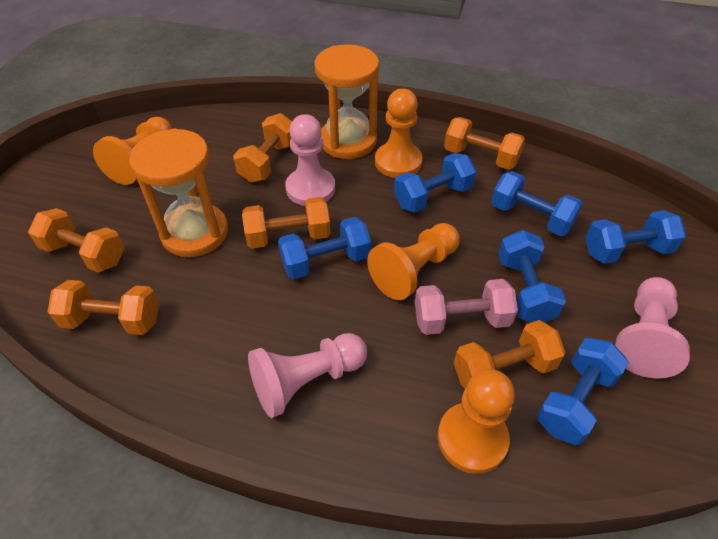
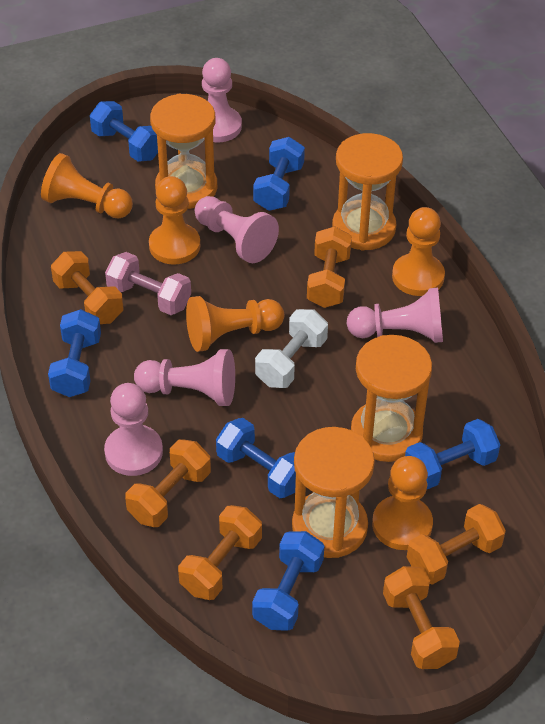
orange hourglass: 2 -> 4
orange pawn: 4 -> 5
pink pawn: 3 -> 5
white dumbbell: 0 -> 1

